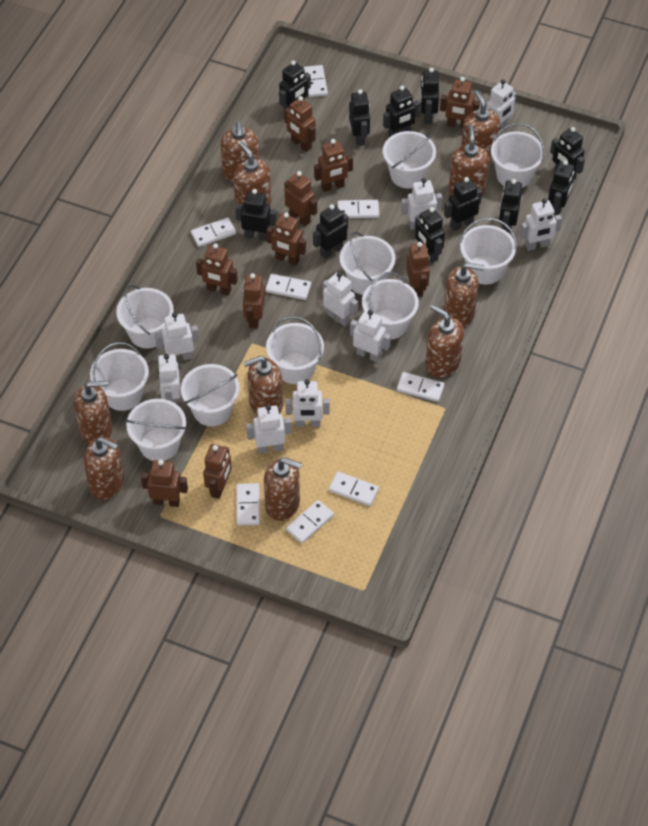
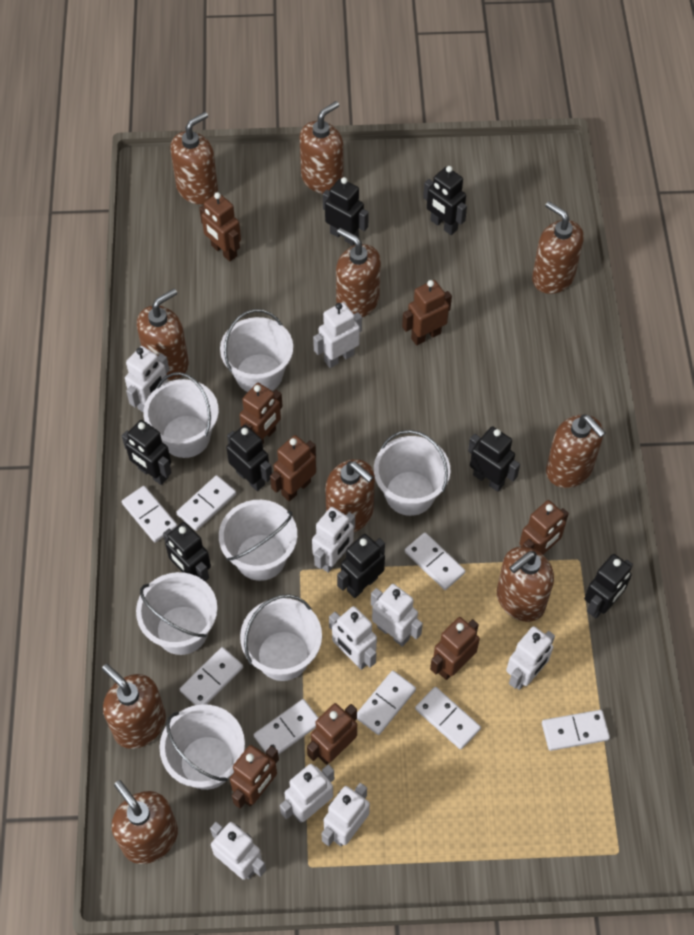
black robot: 11 -> 8
brown robot: 10 -> 8
white bucket: 10 -> 7

